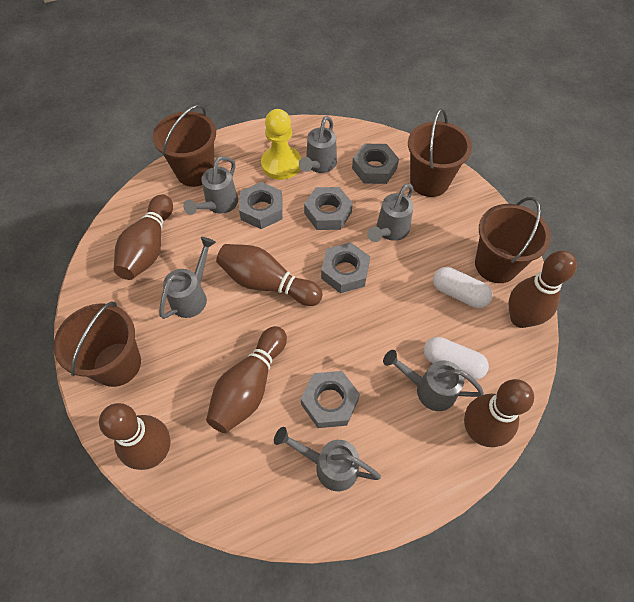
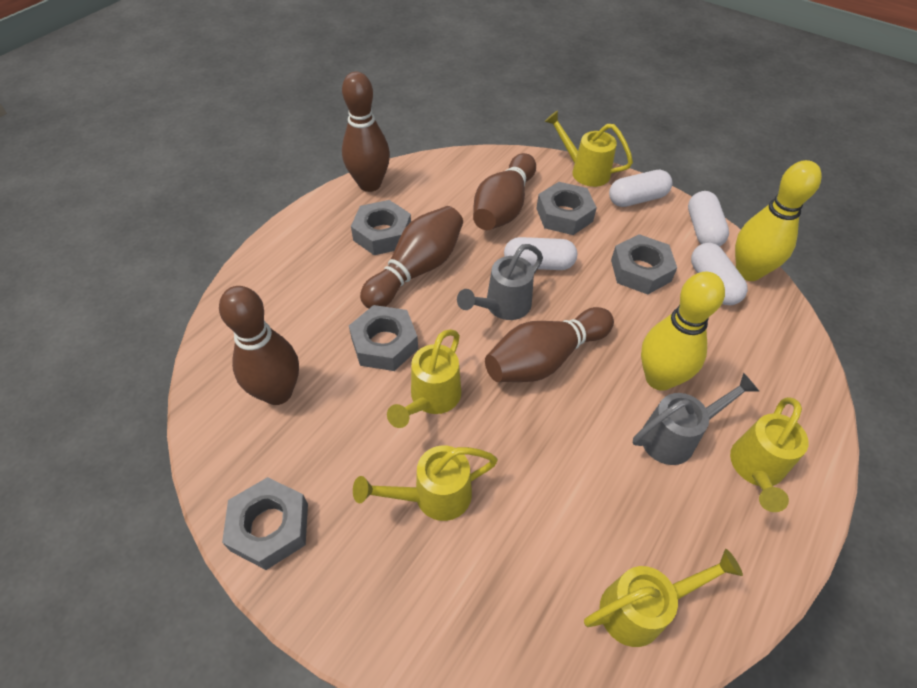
brown bowling pin: 6 -> 5
brown bucket: 4 -> 0
grey watering can: 6 -> 2
white capsule: 2 -> 4
yellow bowling pin: 0 -> 2
yellow pawn: 1 -> 0
yellow watering can: 0 -> 5

